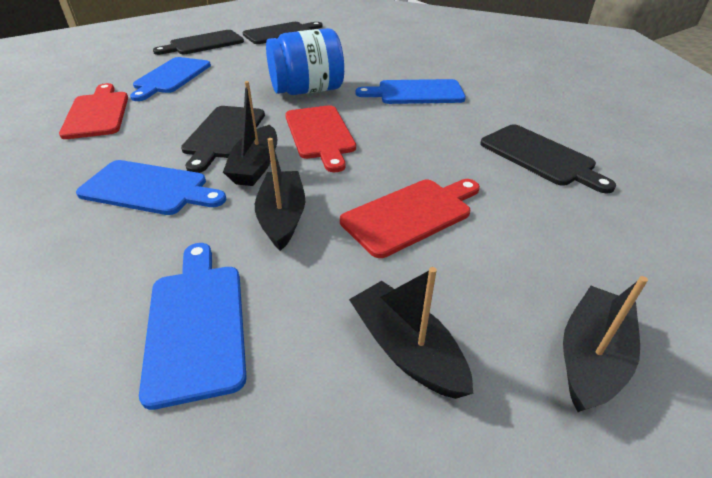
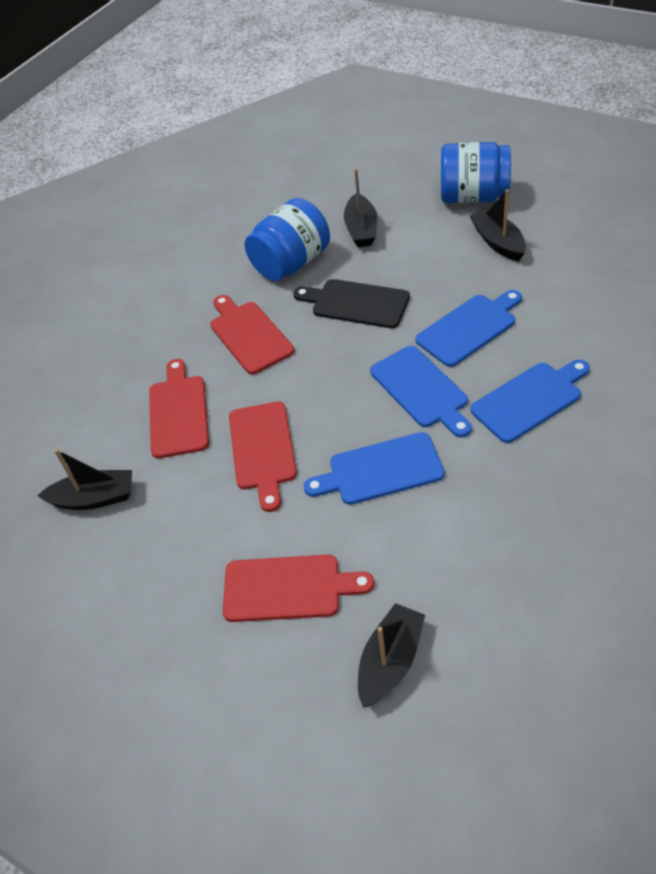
black cutting board: 4 -> 1
blue jar: 1 -> 2
red cutting board: 3 -> 4

